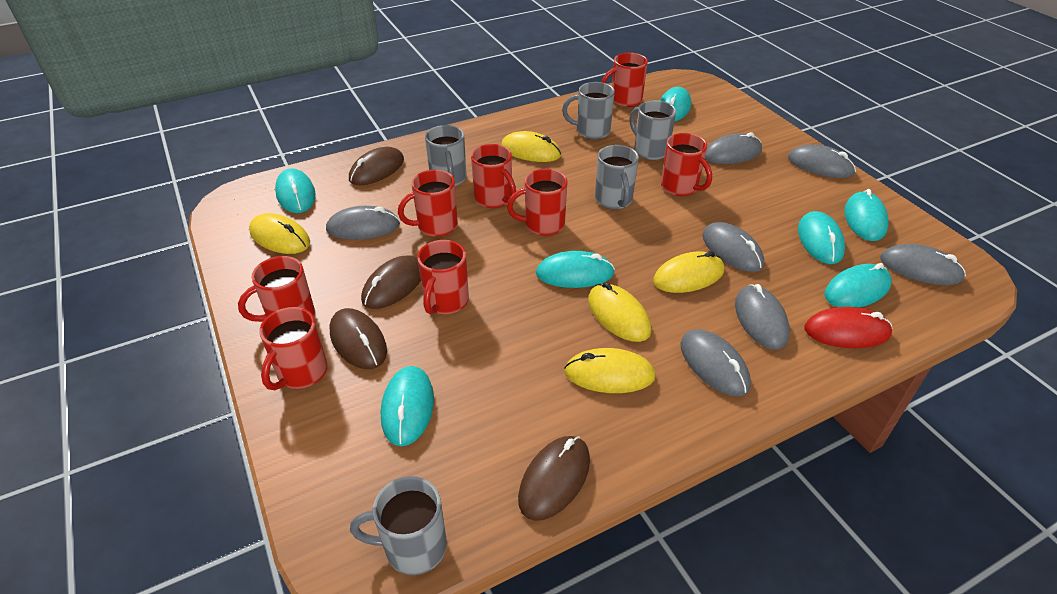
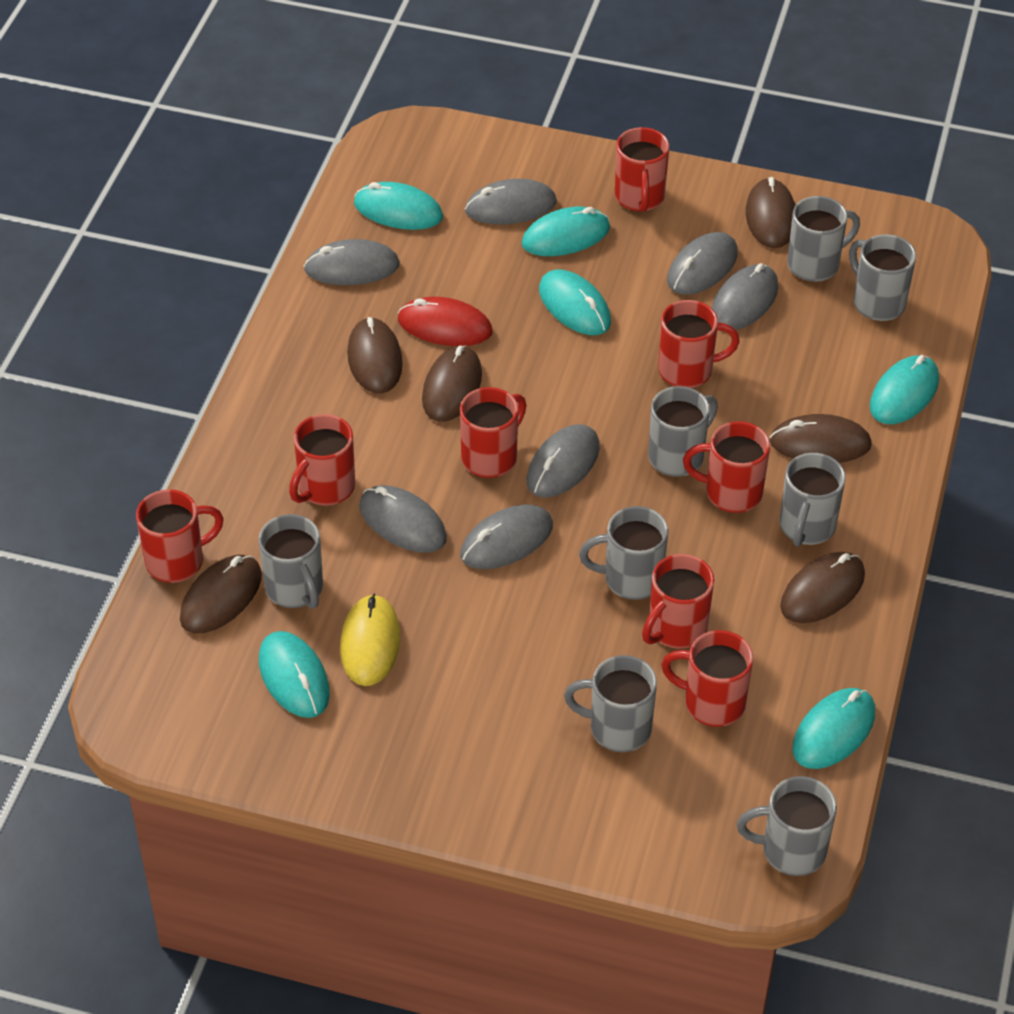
brown mouse: 4 -> 6
grey mug: 5 -> 8
turquoise mouse: 7 -> 6
yellow mouse: 5 -> 1

